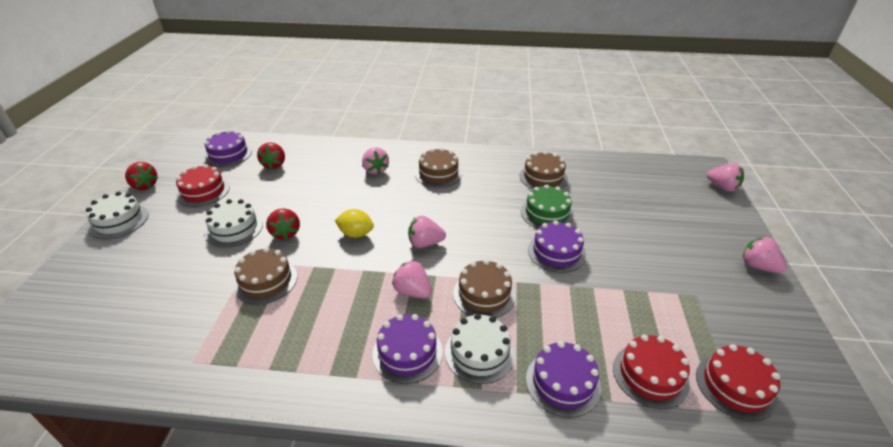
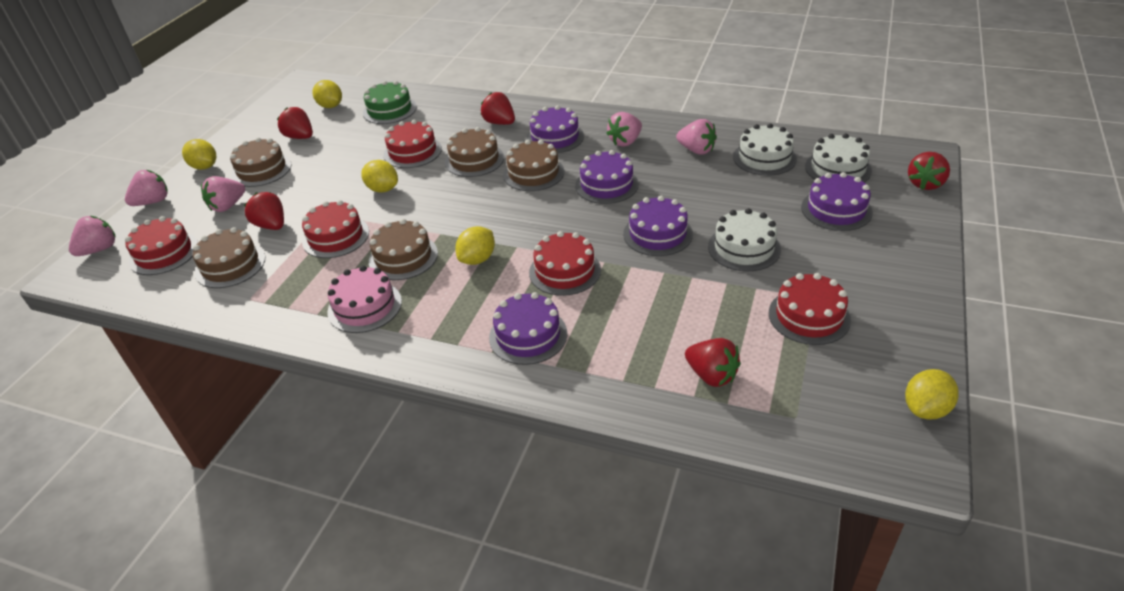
brown cake: 4 -> 5
pink cake: 0 -> 1
purple cake: 4 -> 5
red cake: 3 -> 5
red strawberry: 3 -> 5
yellow lemon: 1 -> 5

